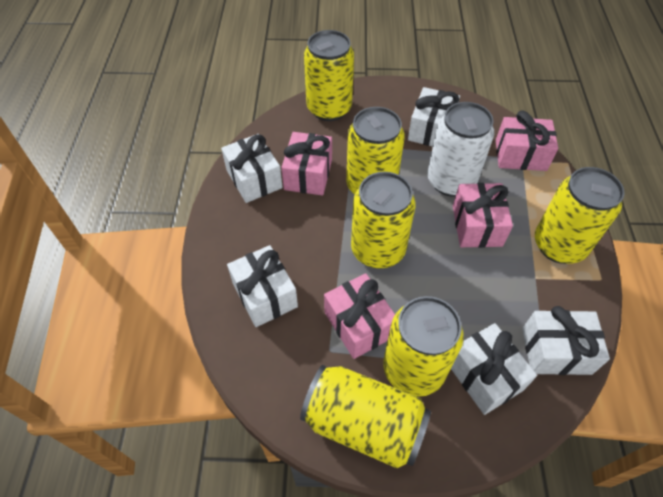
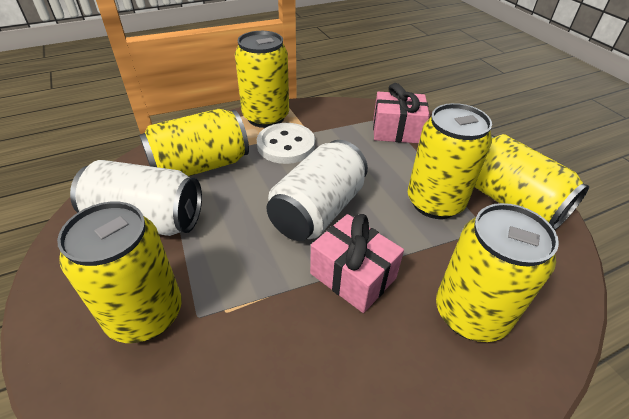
pink gift: 4 -> 2
white button: 0 -> 1
white can: 1 -> 2
white gift: 5 -> 0

